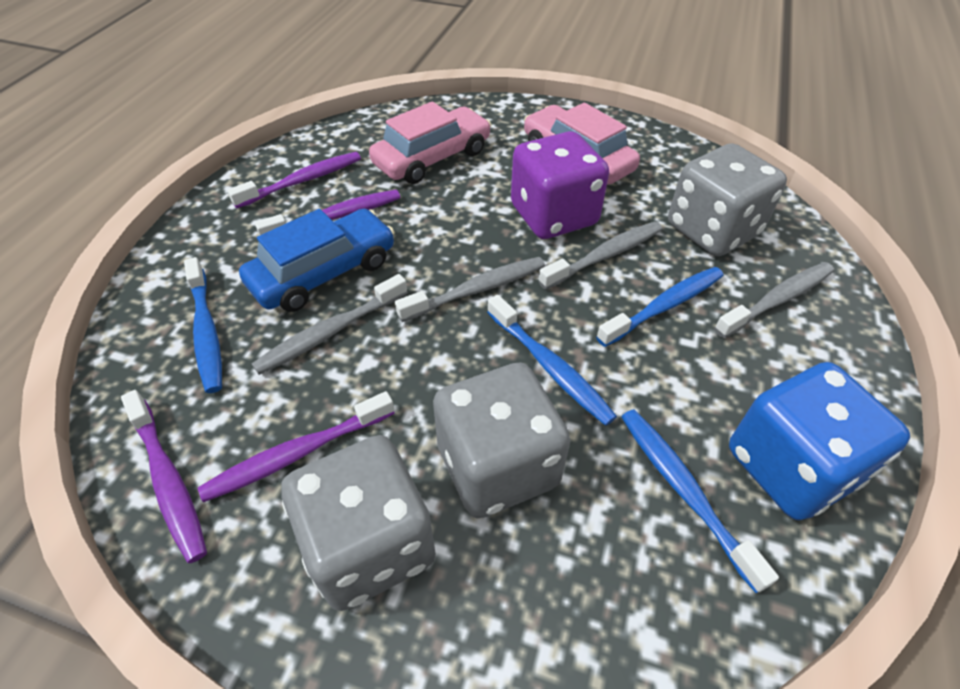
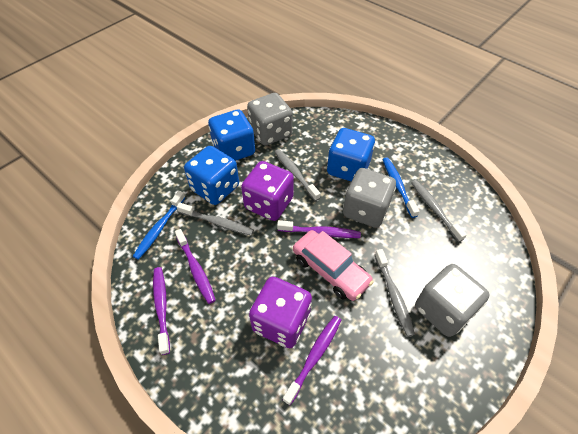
blue car: 1 -> 0
blue dice: 1 -> 3
blue toothbrush: 4 -> 2
pink car: 2 -> 1
purple dice: 1 -> 2

